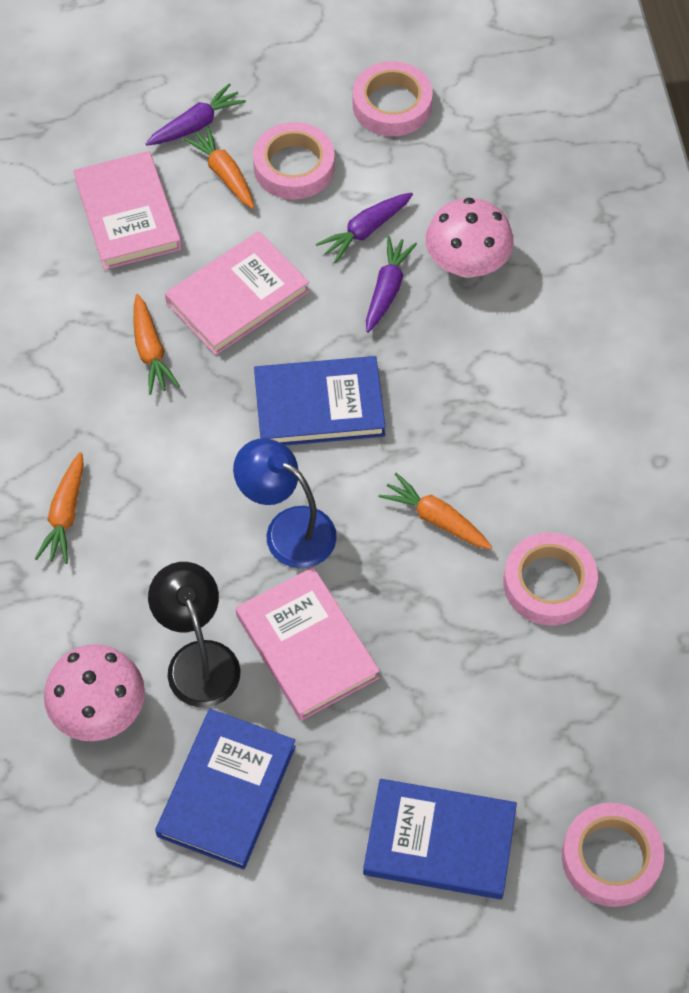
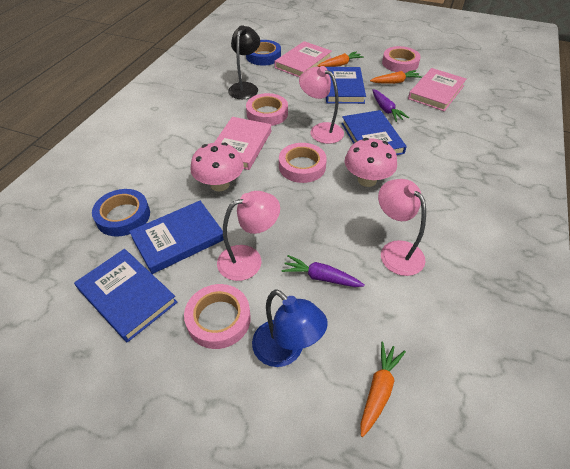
blue book: 3 -> 4
blue tape: 0 -> 2
orange carrot: 4 -> 3
pink lamp: 0 -> 3
purple carrot: 3 -> 2

